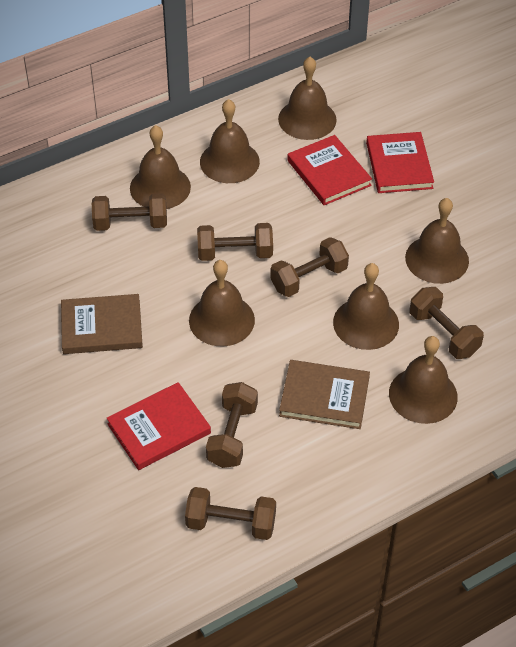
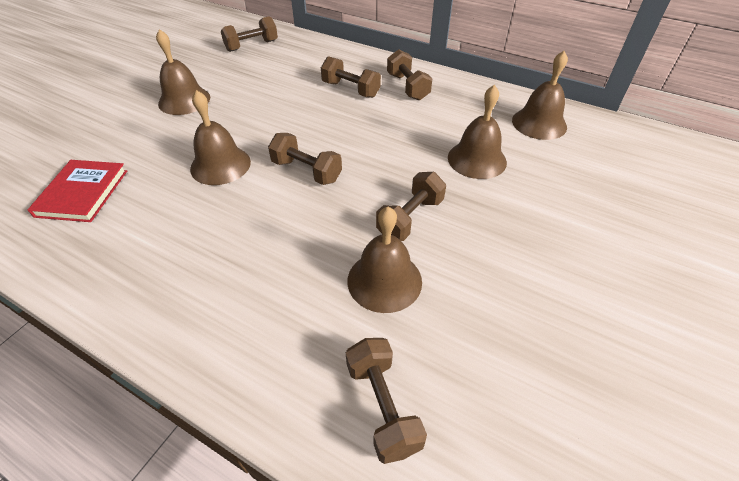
brown bell: 7 -> 5
brown book: 2 -> 0
red book: 3 -> 1

